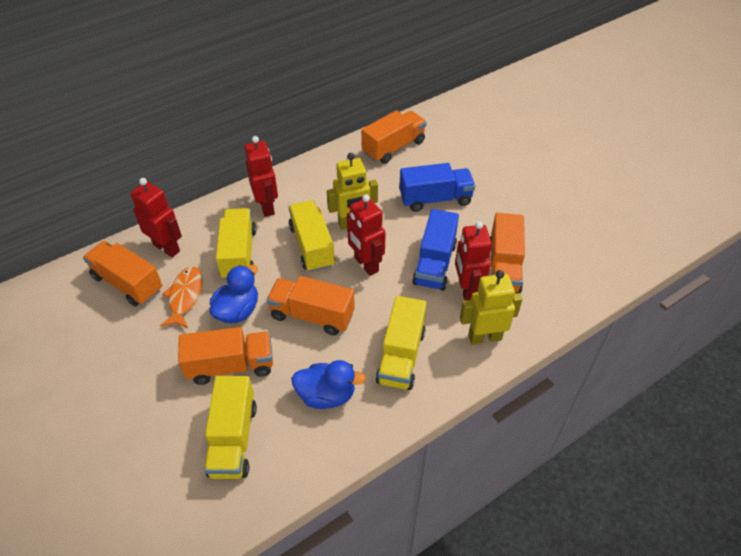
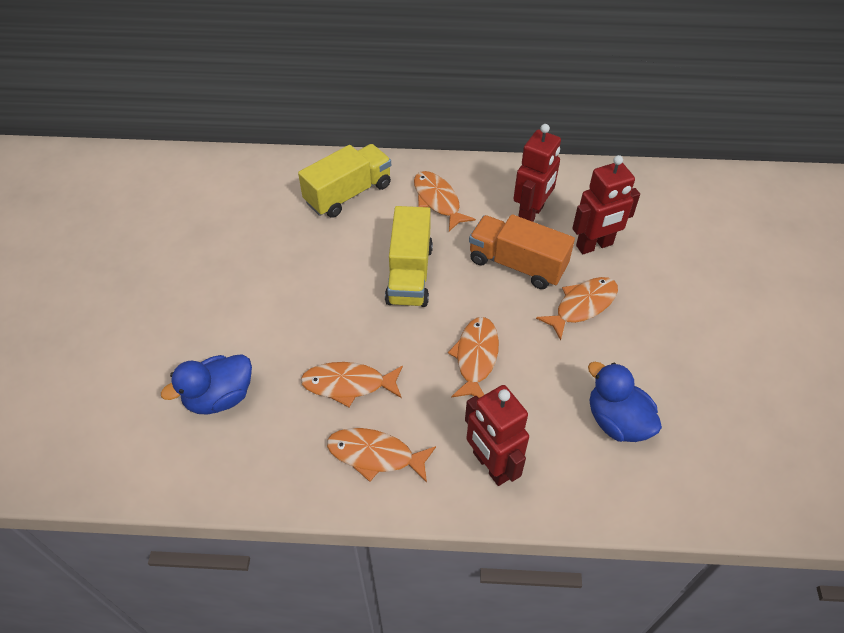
blue truck: 2 -> 0
orange fish: 1 -> 5
orange truck: 5 -> 1
red robot: 4 -> 3
yellow robot: 2 -> 0
yellow truck: 4 -> 2

